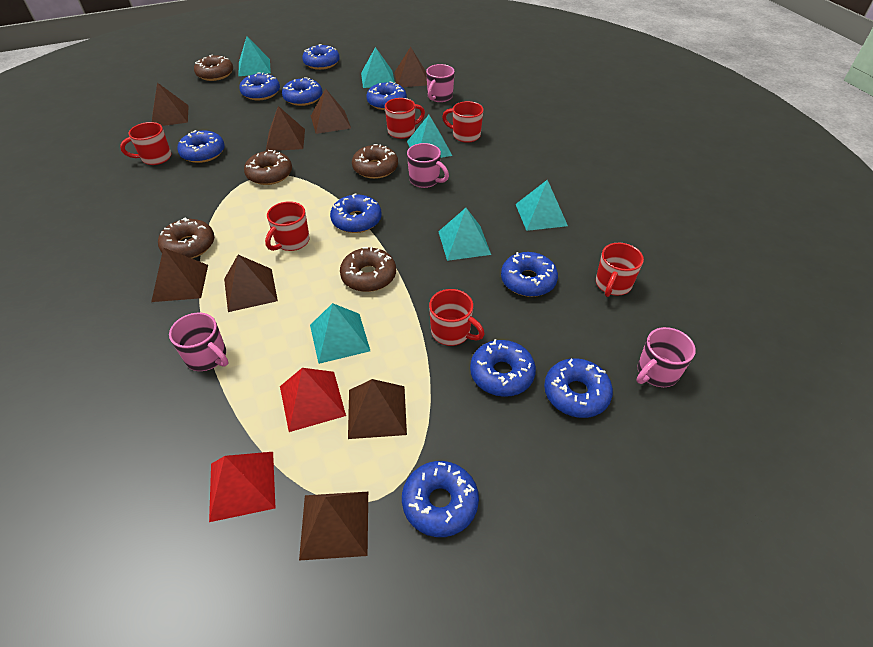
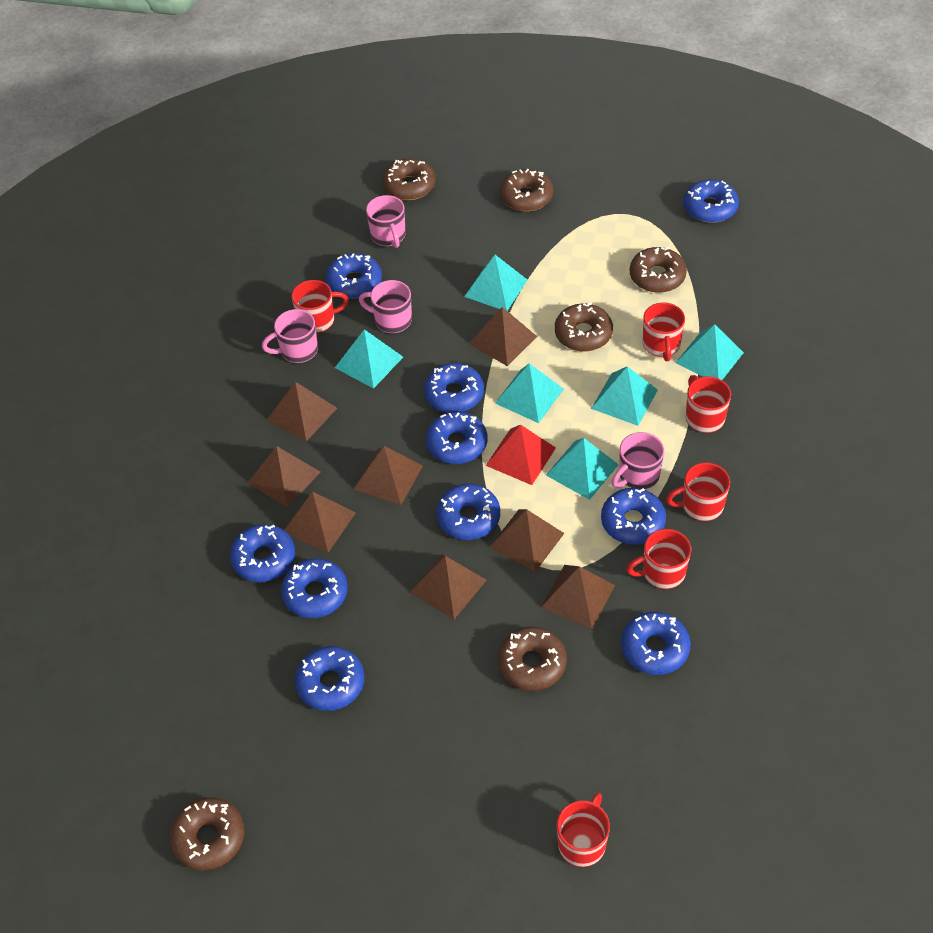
brown donut: 5 -> 6
red pyramid: 2 -> 1

